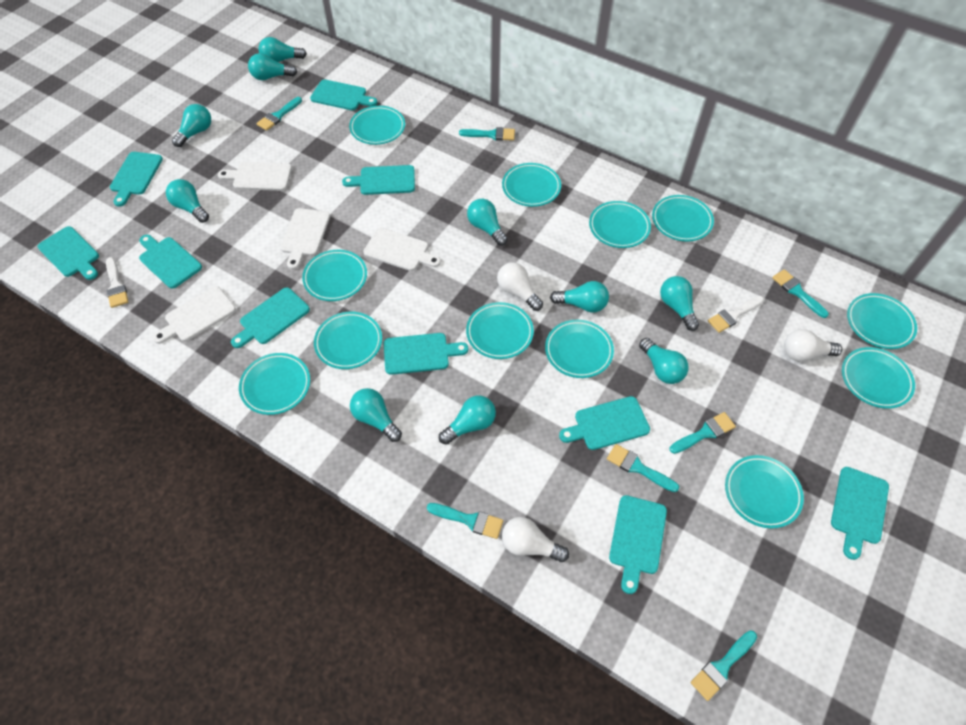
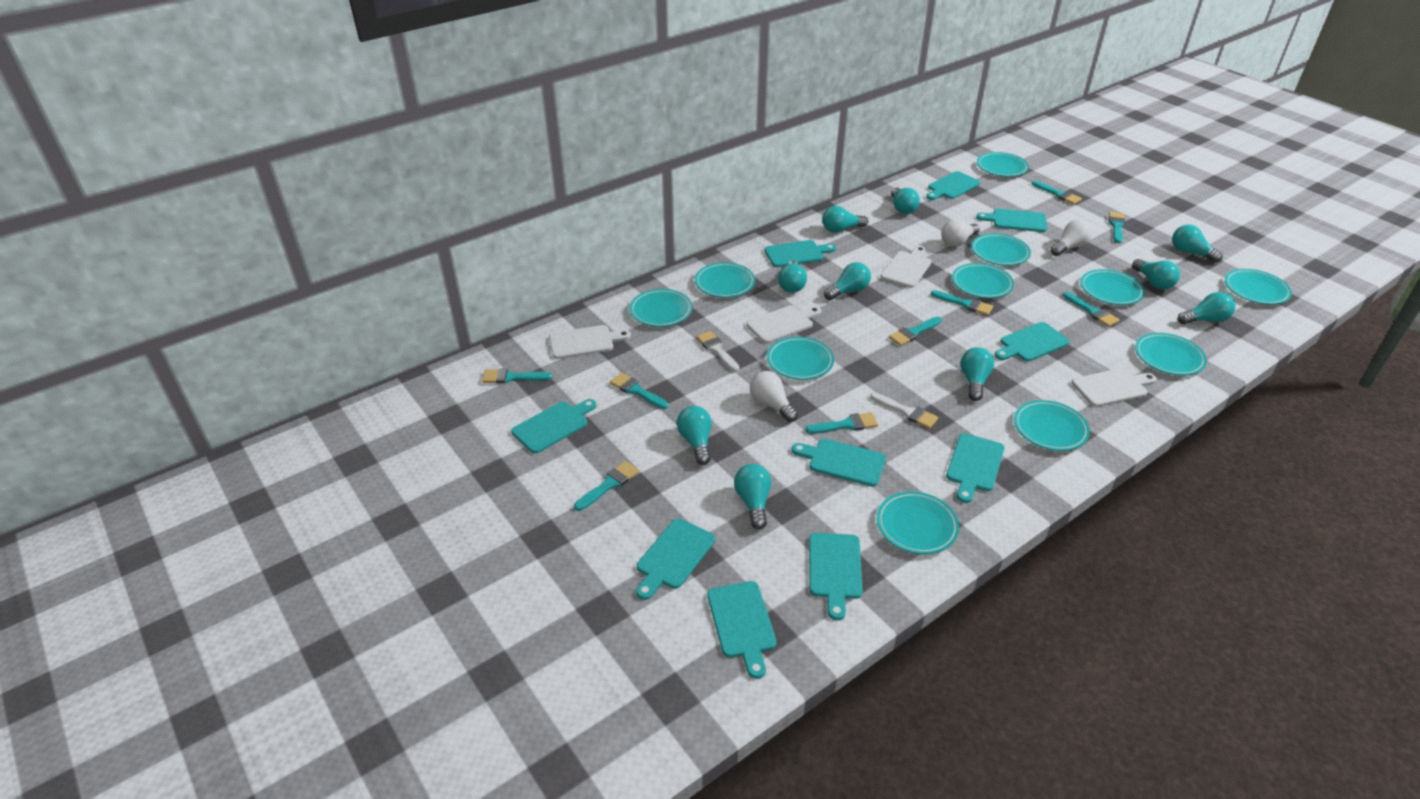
turquoise brush: 7 -> 9
turquoise plate: 12 -> 11

